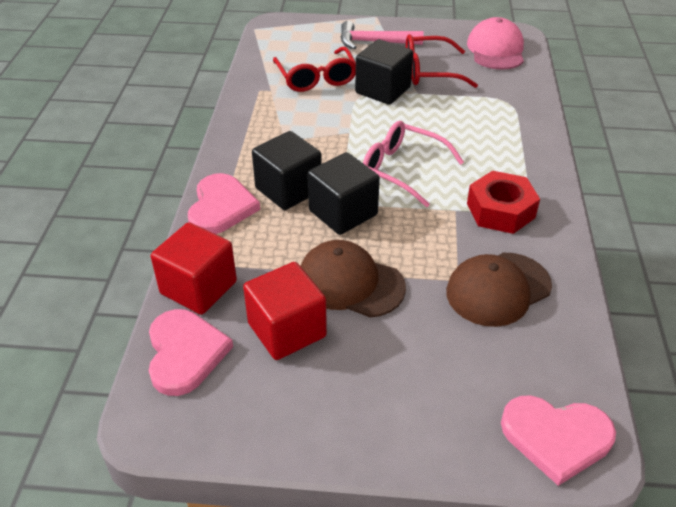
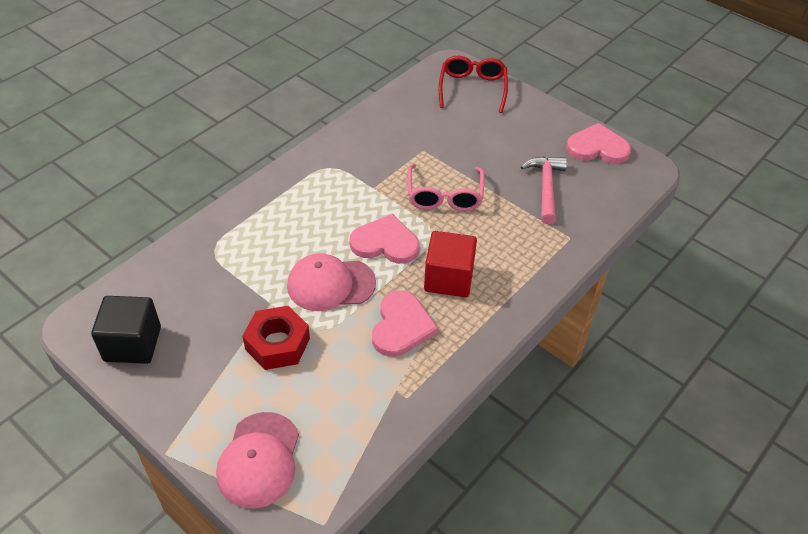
black cube: 3 -> 1
brown cap: 2 -> 0
pink cap: 1 -> 2
red cube: 2 -> 1
red glasses: 2 -> 1

